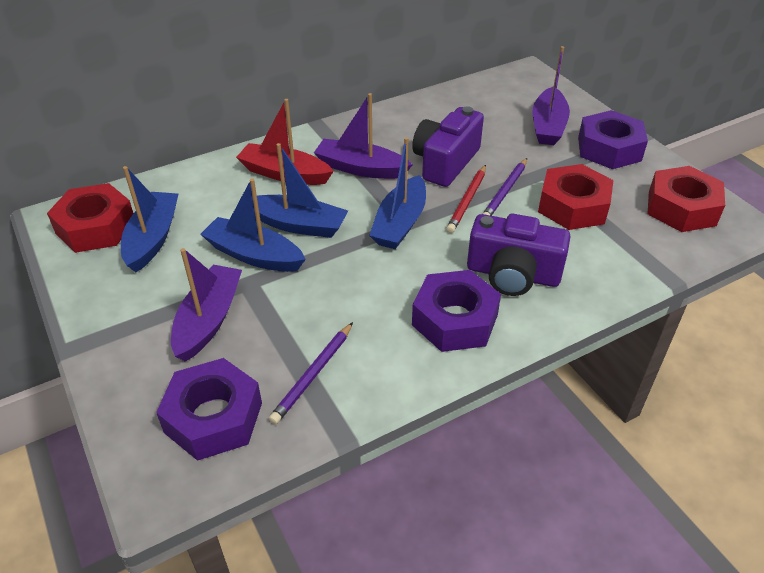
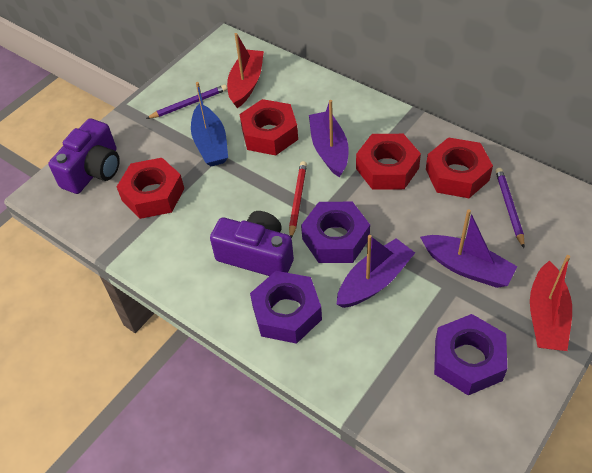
blue boat: 4 -> 1
red boat: 1 -> 2
red nut: 3 -> 4

